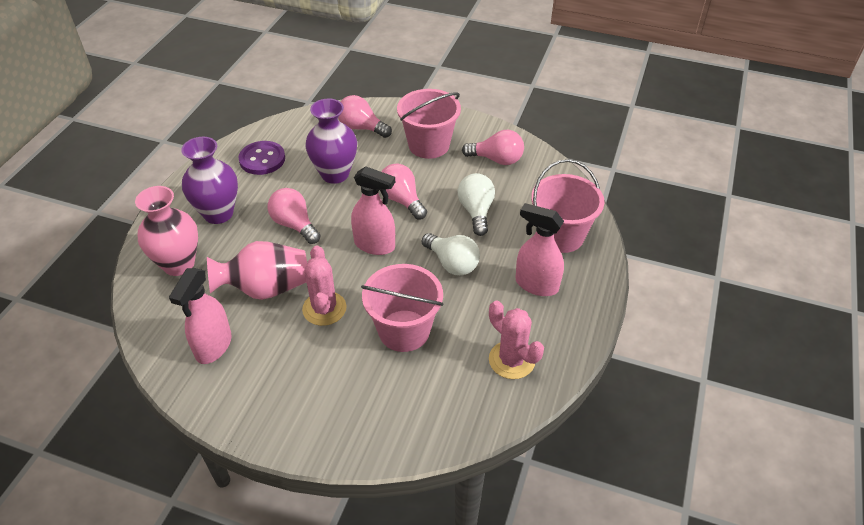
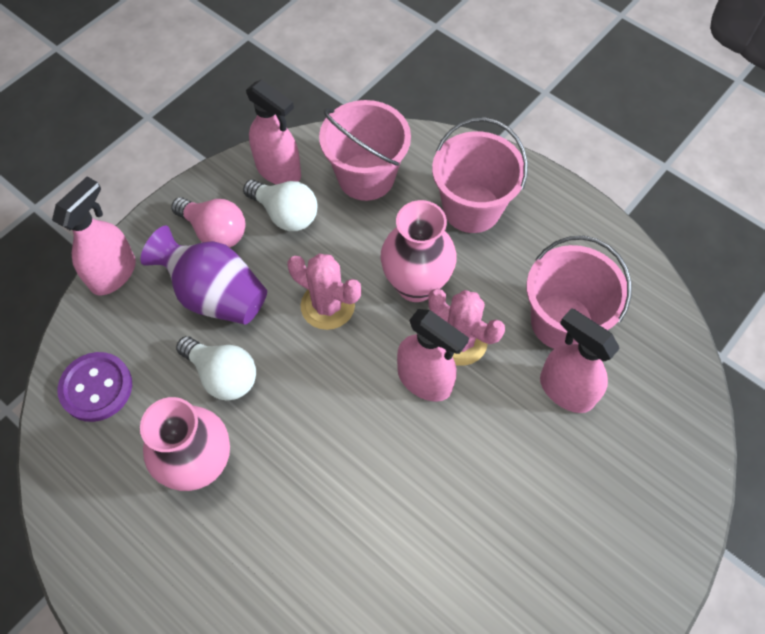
pink light bulb: 4 -> 1
pink spray bottle: 3 -> 4
purple vase: 2 -> 1

